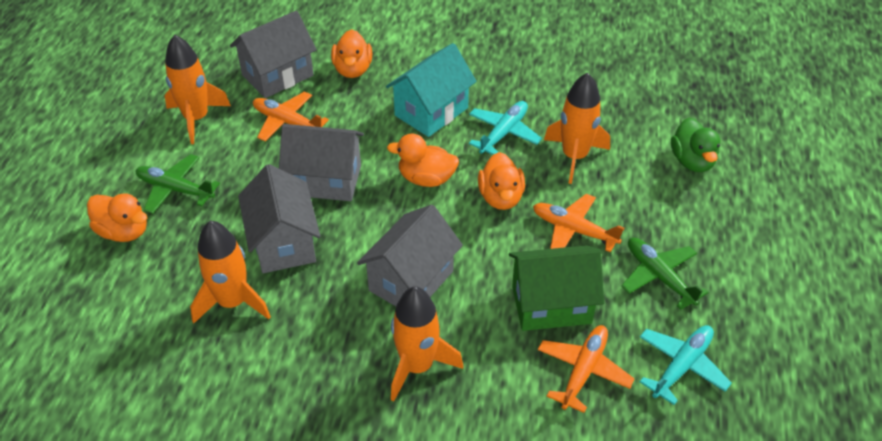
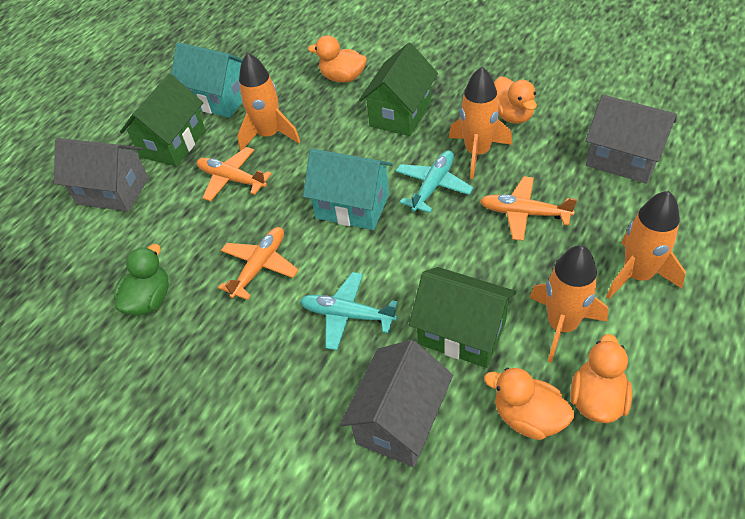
green house: 1 -> 3
green plane: 2 -> 0
grey house: 4 -> 3
turquoise house: 1 -> 2

